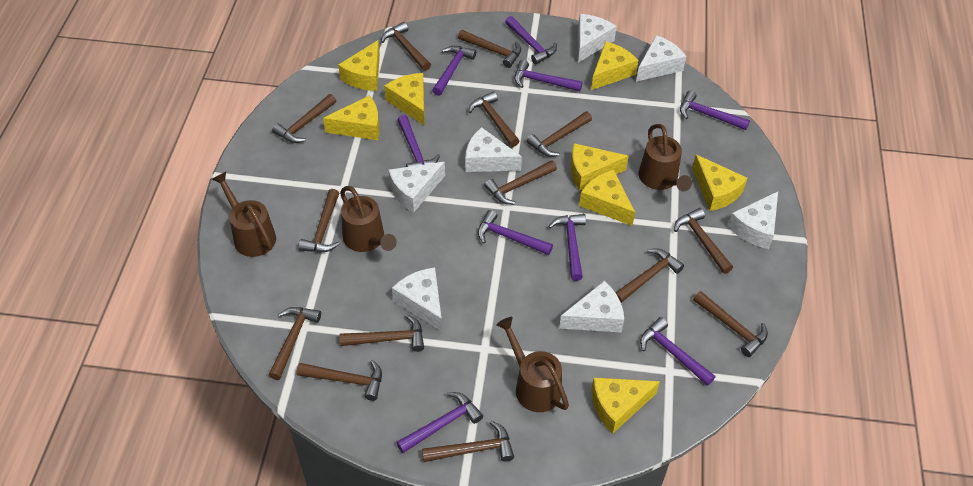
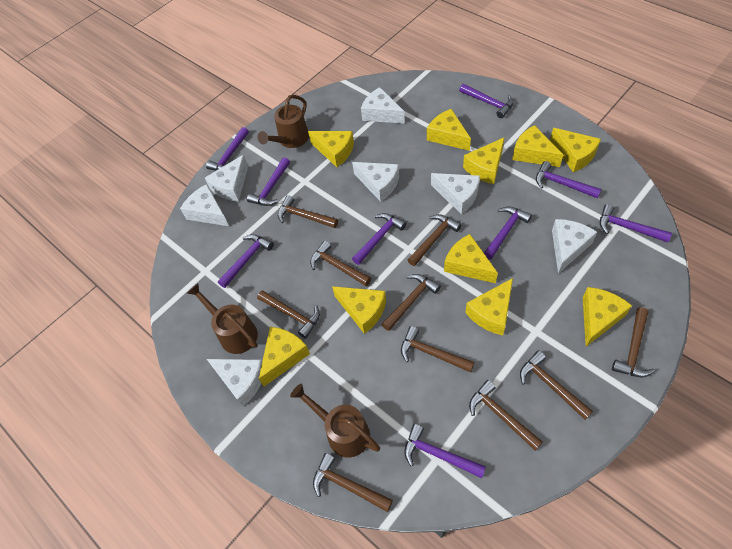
brown hammer: 14 -> 10
brown watering can: 4 -> 3
yellow cheese: 8 -> 10

